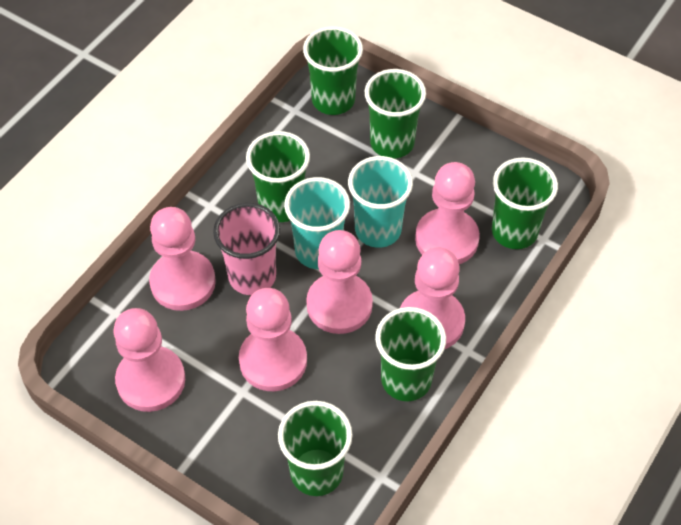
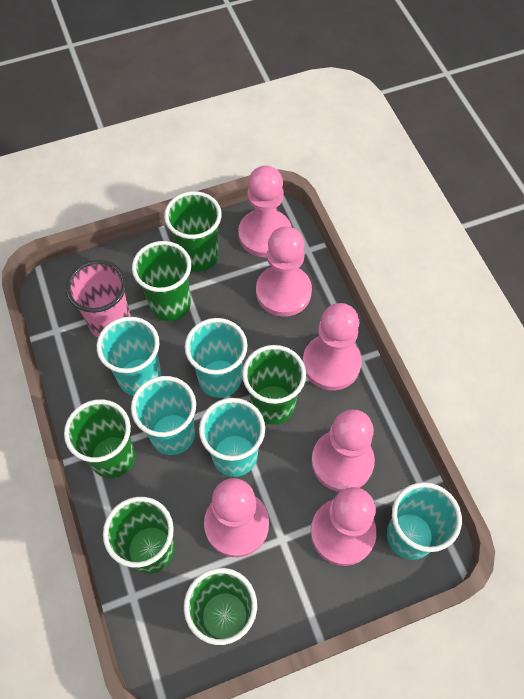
turquoise cup: 2 -> 5

